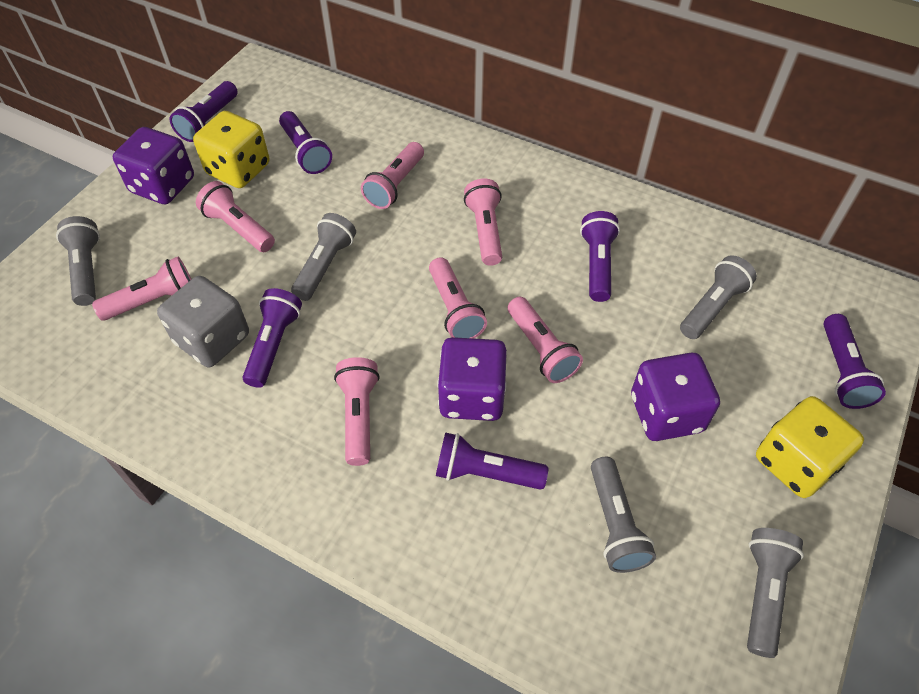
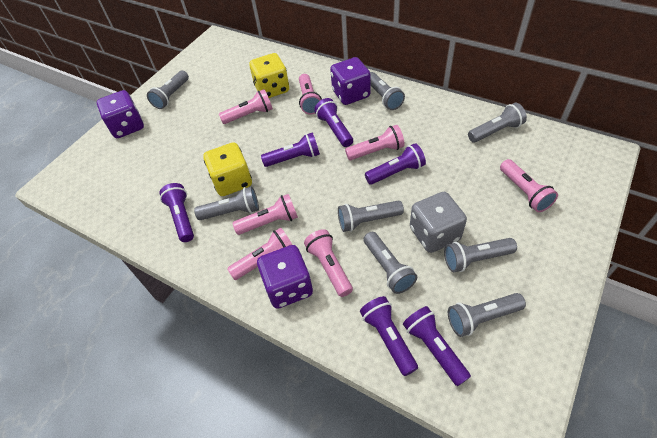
grey flashlight: 5 -> 8

